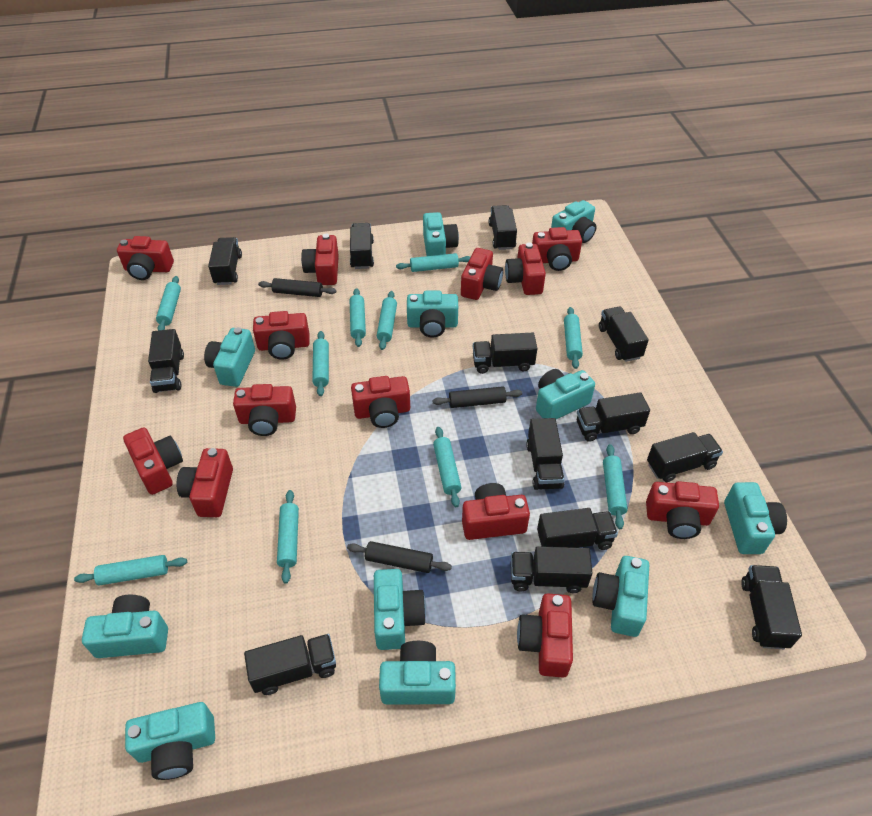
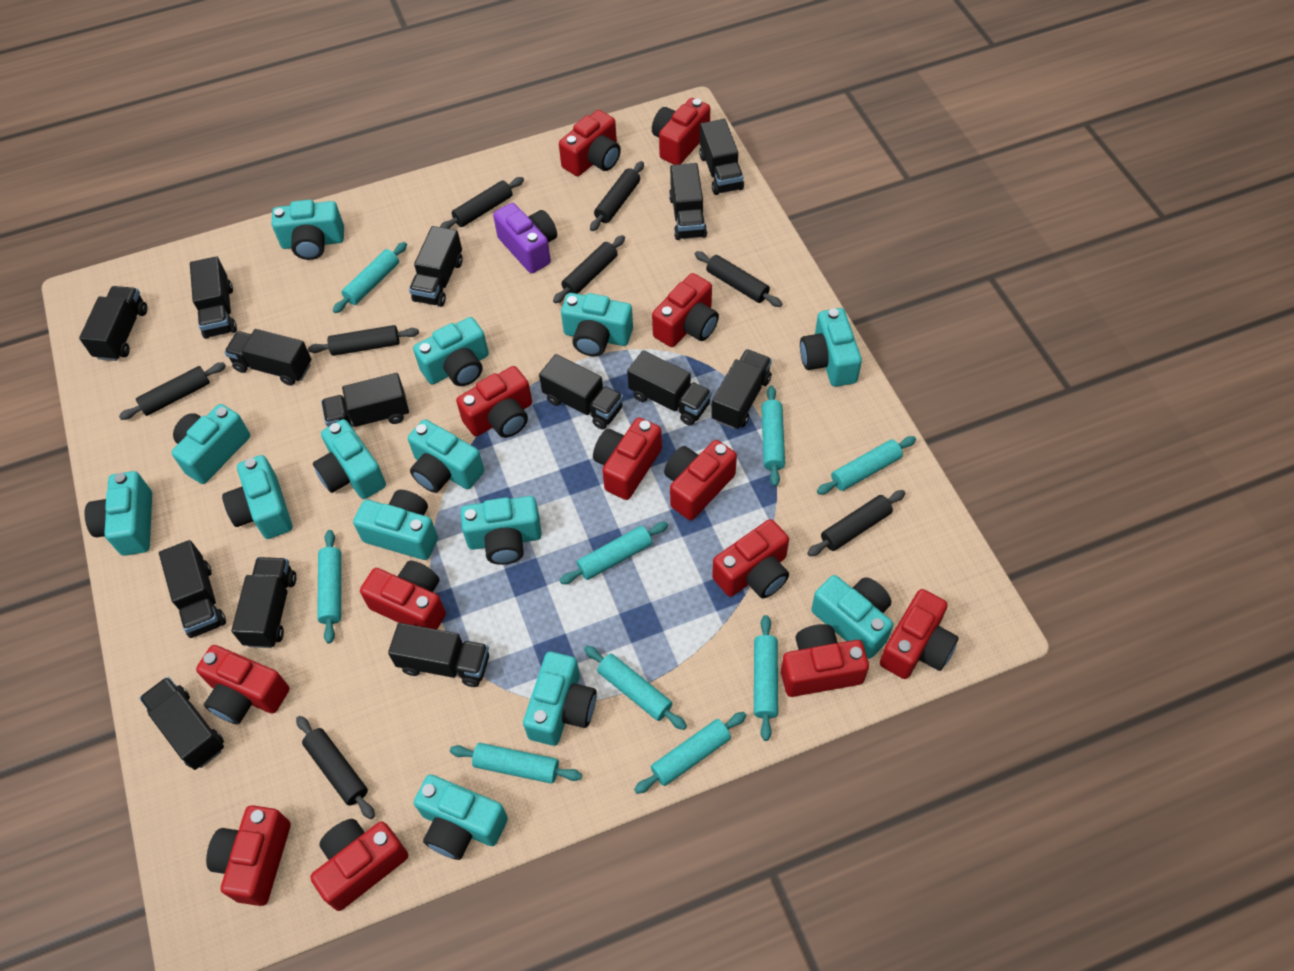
black rolling pin: 3 -> 8
black truck: 13 -> 14
purple camera: 0 -> 1
turquoise camera: 11 -> 14
turquoise rolling pin: 10 -> 9

